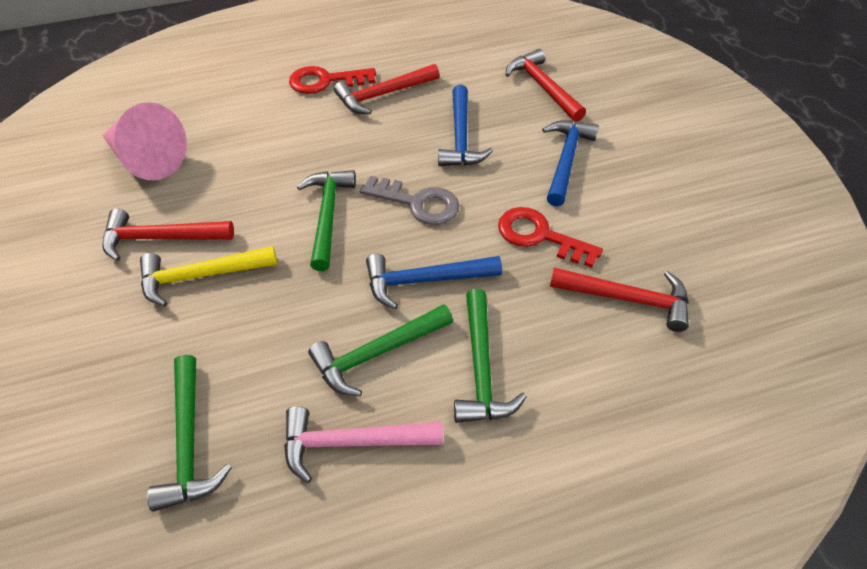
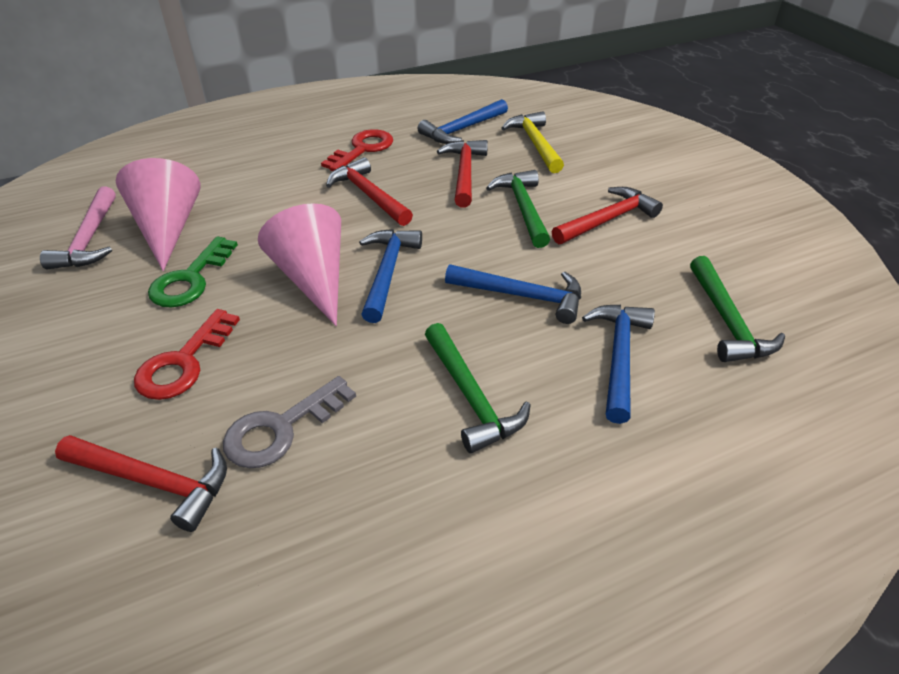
blue hammer: 3 -> 4
green hammer: 4 -> 3
green key: 0 -> 1
pink cone: 1 -> 2

